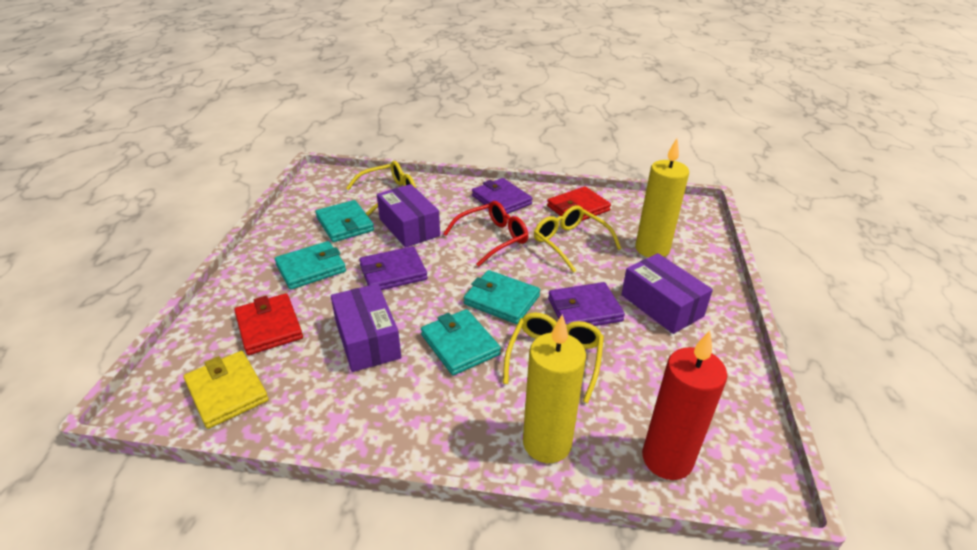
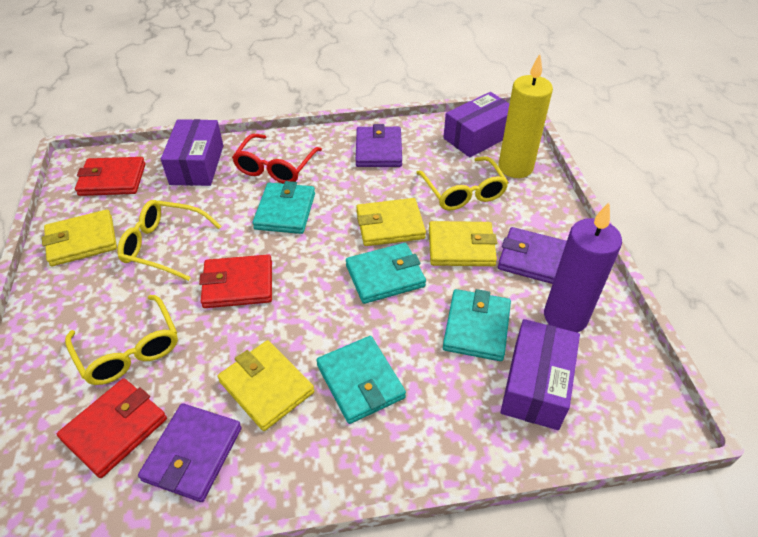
purple candle: 0 -> 1
red candle: 1 -> 0
red wallet: 2 -> 3
yellow candle: 2 -> 1
yellow wallet: 1 -> 4

